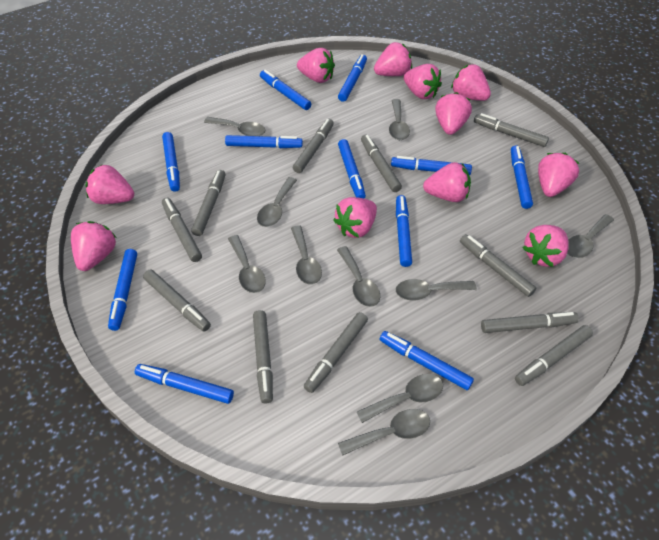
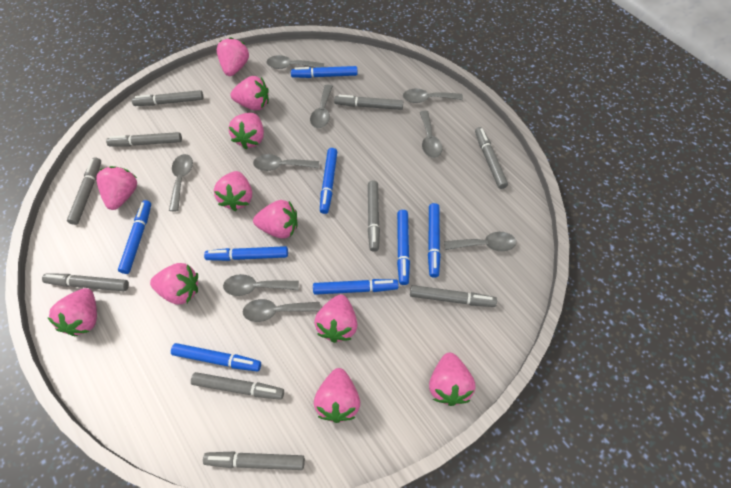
blue marker: 11 -> 8
grey marker: 11 -> 10
grey spoon: 10 -> 9

